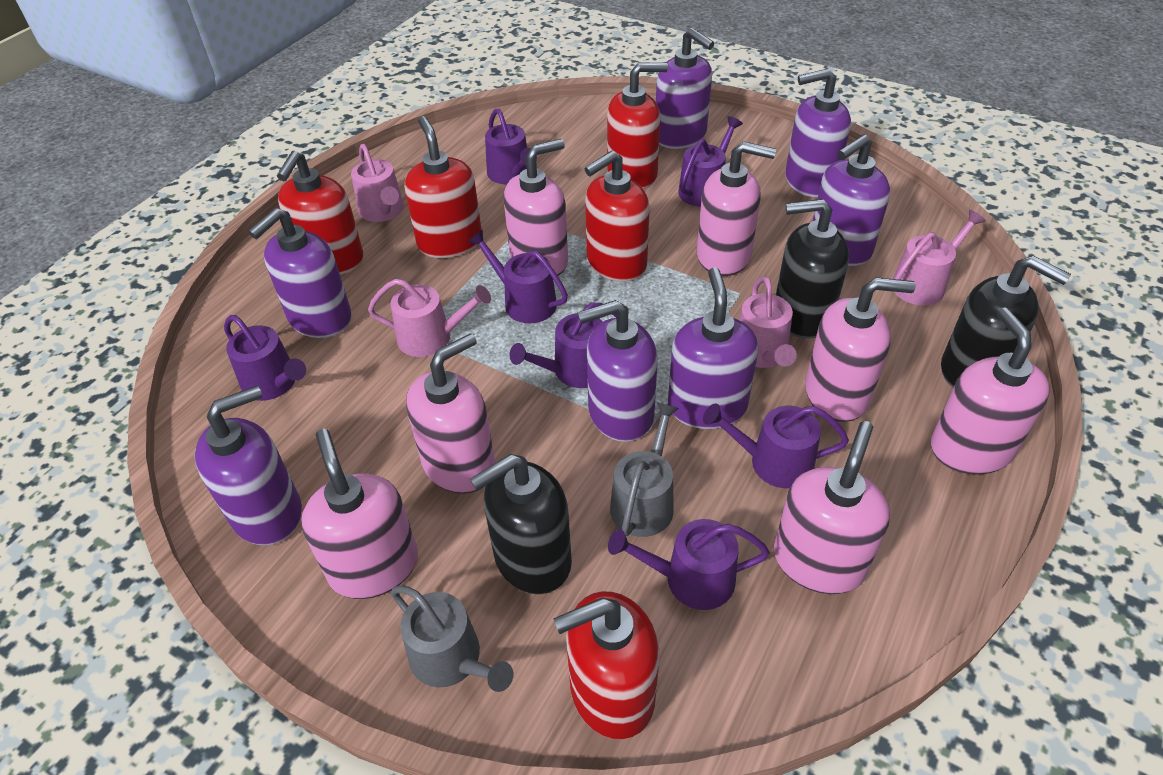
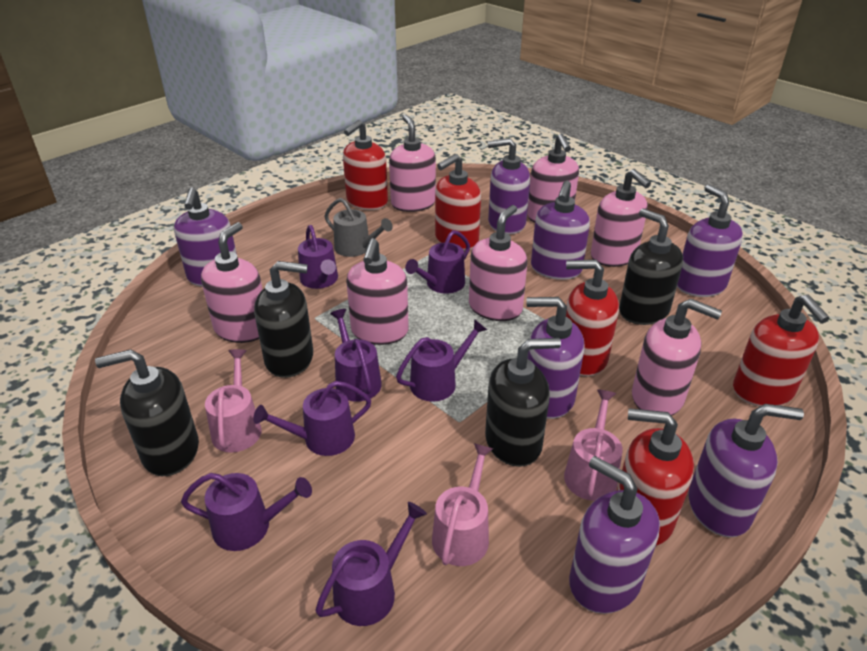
black soap dispenser: 3 -> 4
grey watering can: 2 -> 1
pink watering can: 4 -> 3

